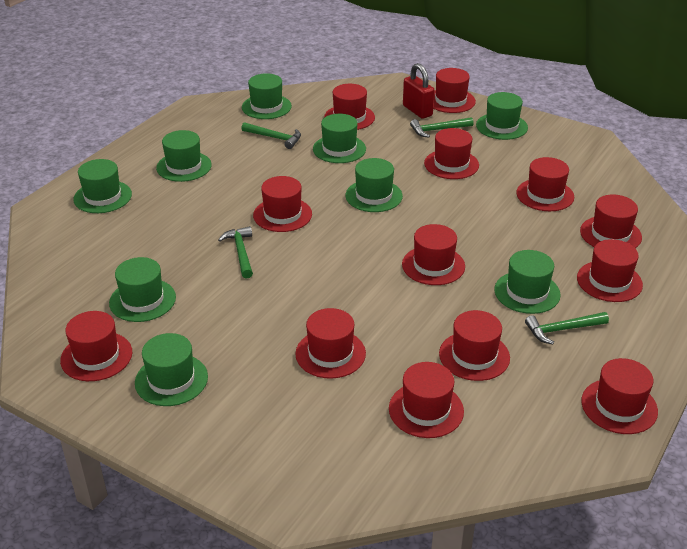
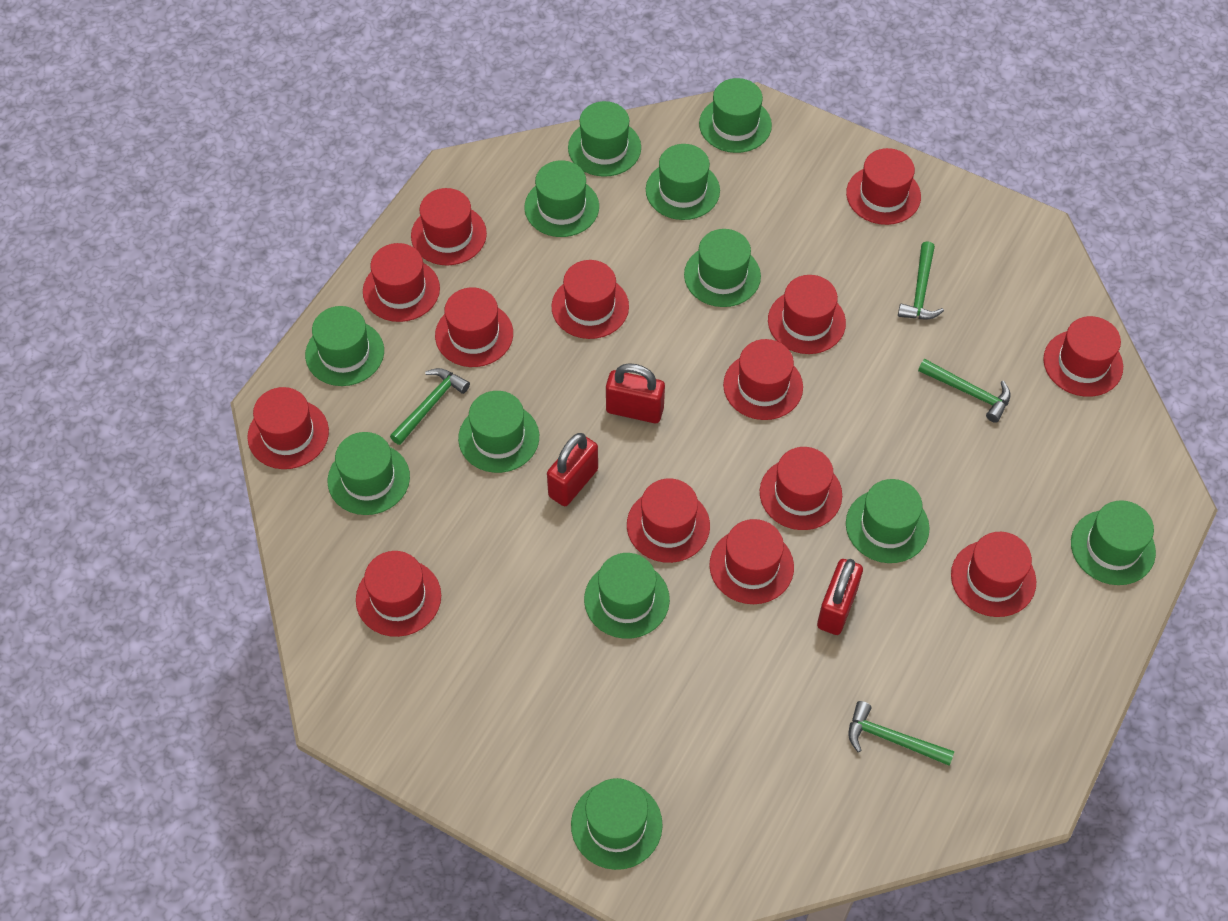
green hat: 9 -> 12
red hat: 13 -> 14
red padlock: 1 -> 3

